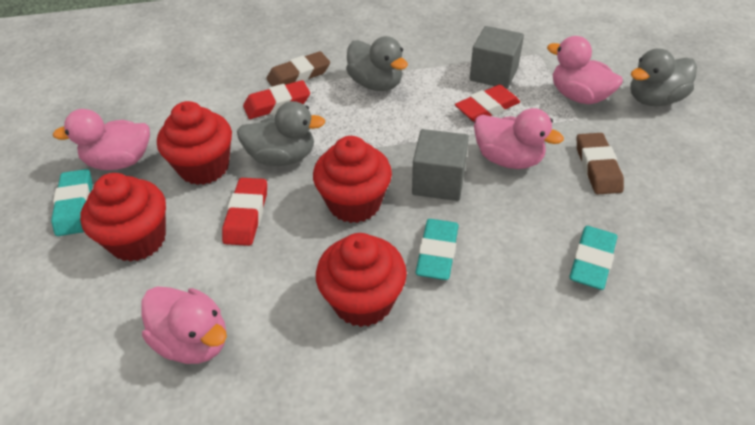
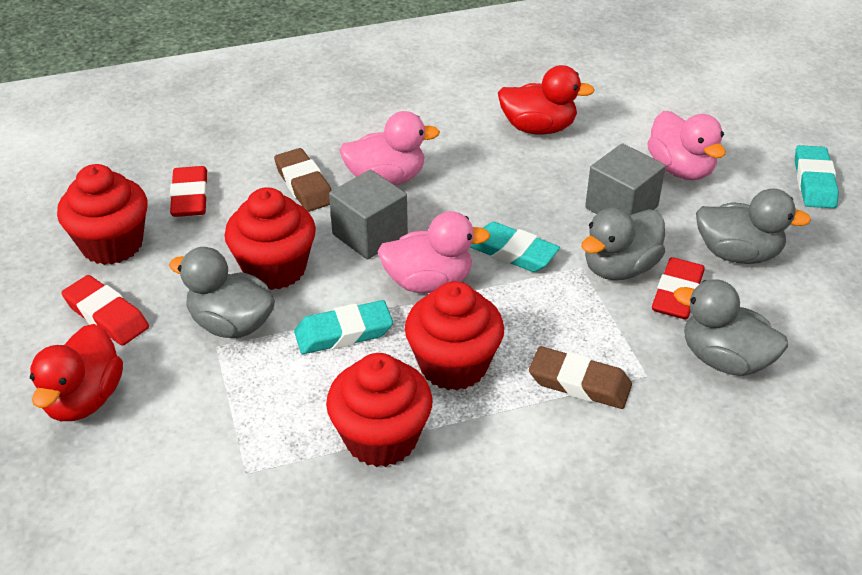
grey duck: 3 -> 4
pink duck: 4 -> 3
red duck: 0 -> 2

